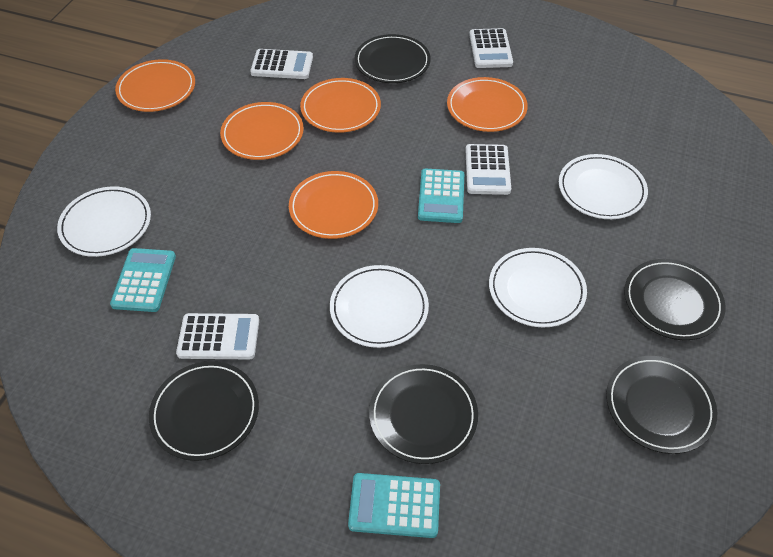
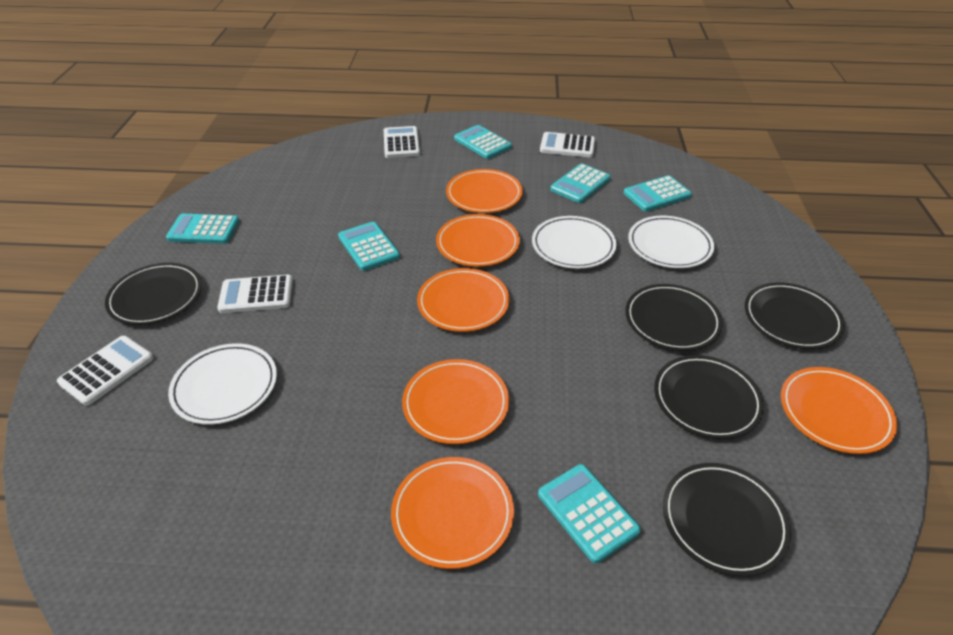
orange plate: 5 -> 6
turquoise calculator: 3 -> 6
white plate: 4 -> 3

